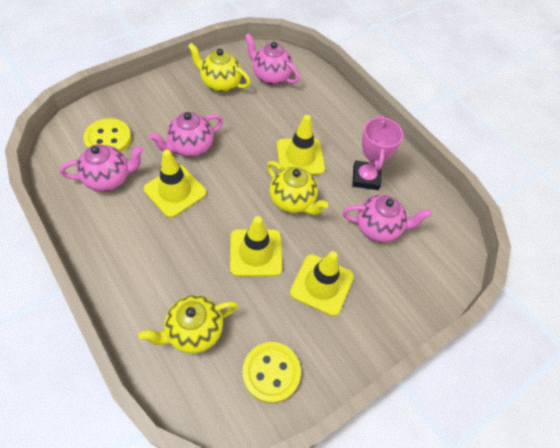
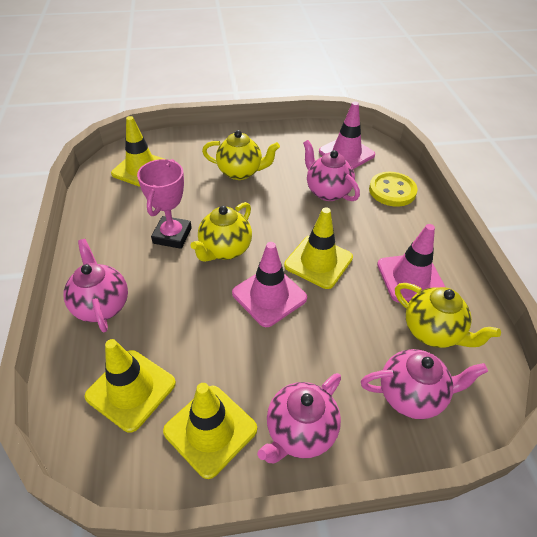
pink traffic cone: 0 -> 3
yellow button: 2 -> 1

